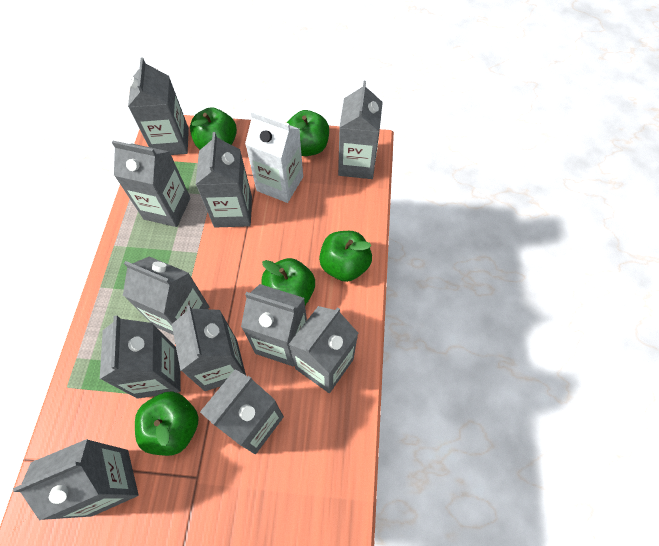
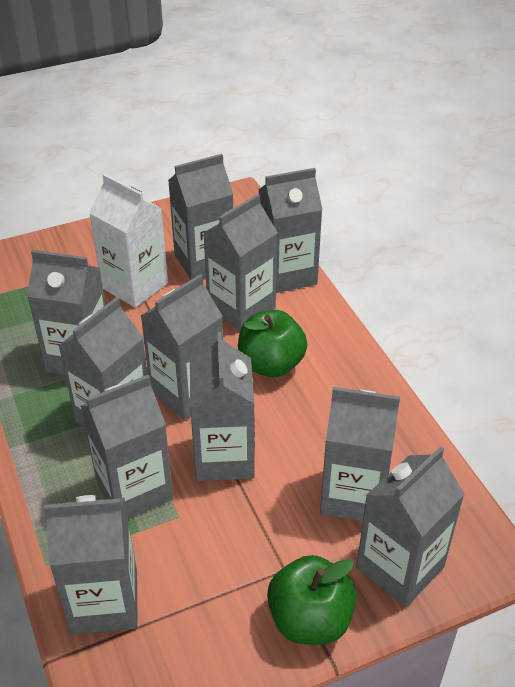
green apple: 5 -> 2

